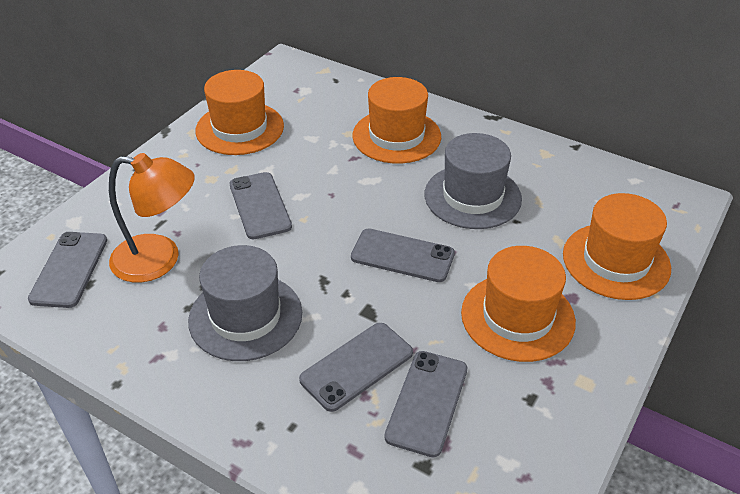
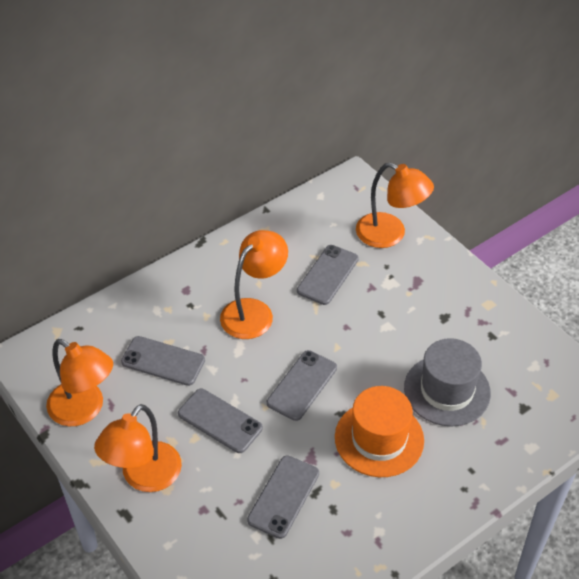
grey hat: 2 -> 1
orange hat: 4 -> 1
orange lamp: 1 -> 4

